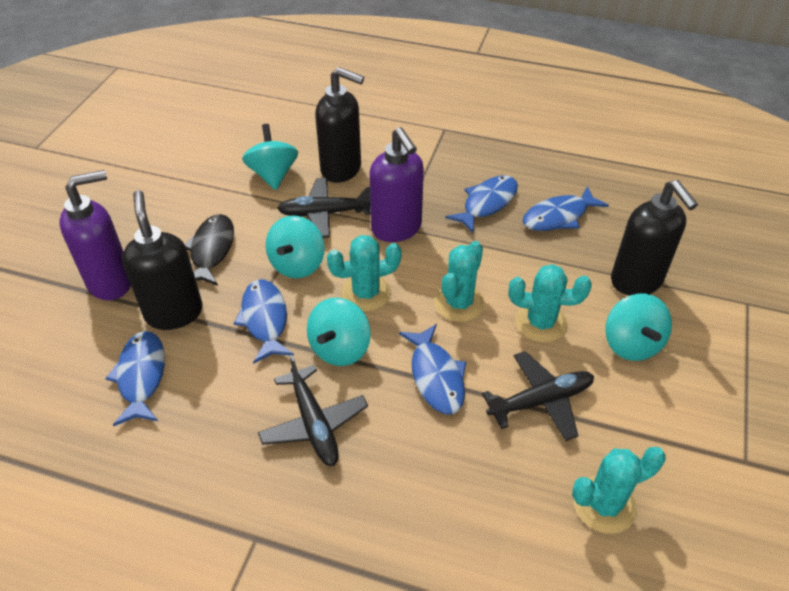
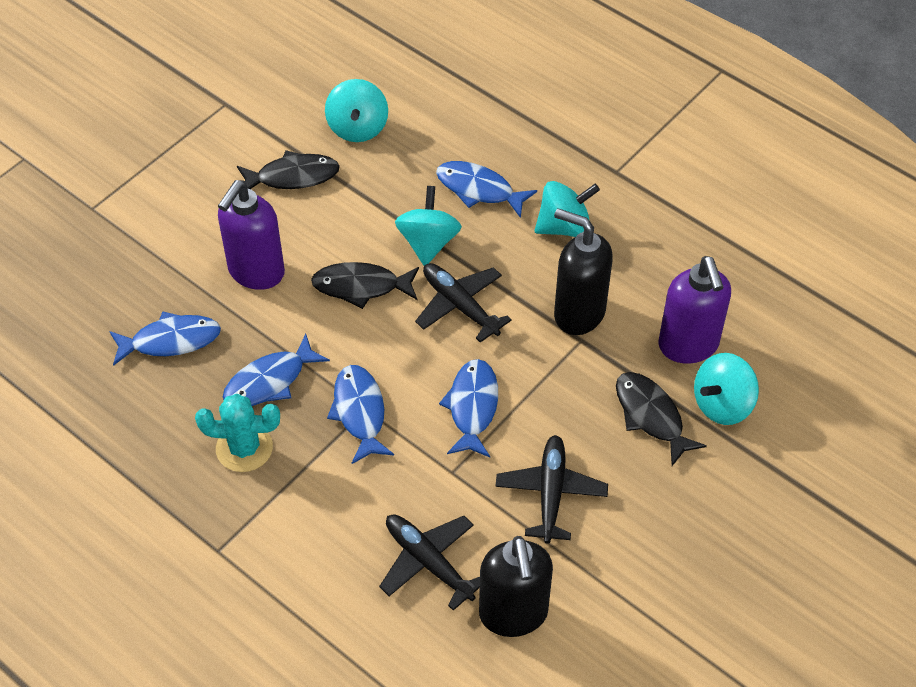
black fish: 1 -> 3
black soap dispenser: 3 -> 2
turquoise cactus: 4 -> 1

